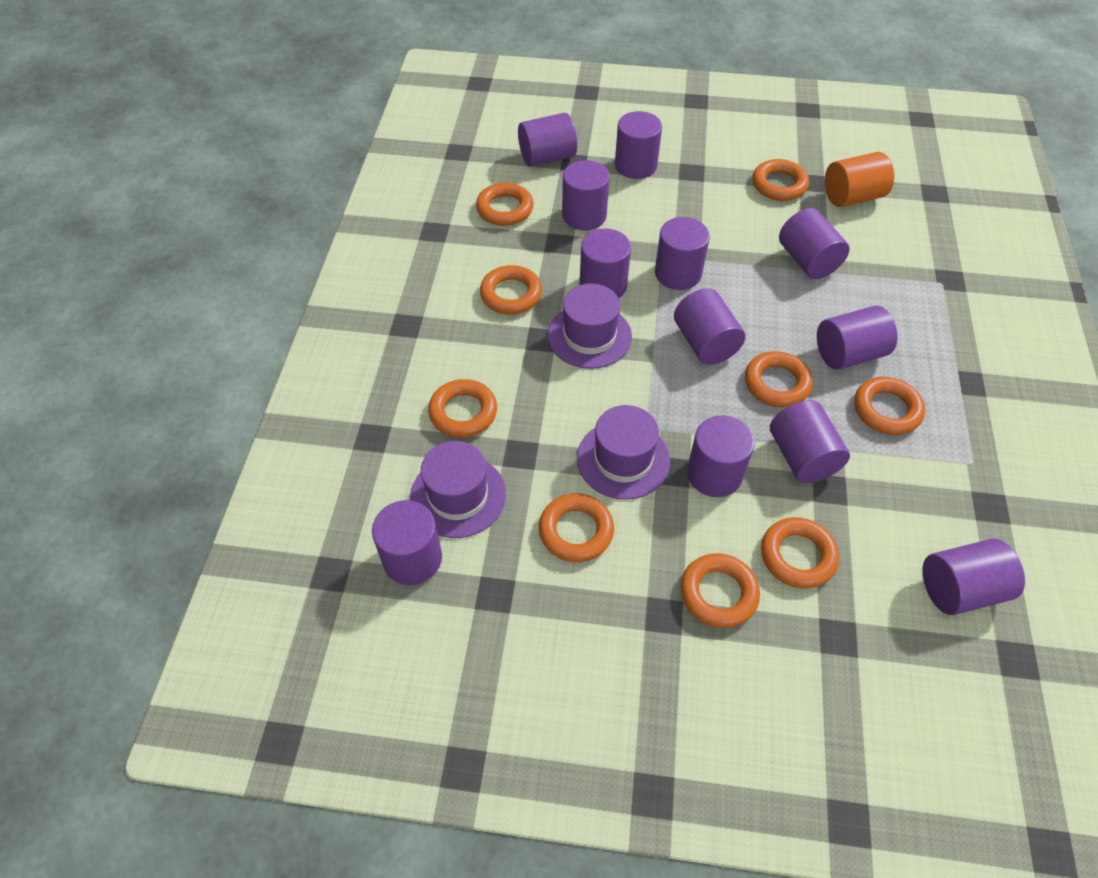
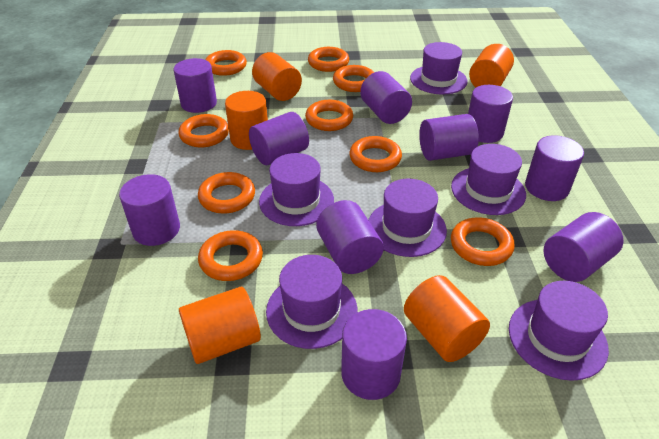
orange cylinder: 1 -> 5
purple cylinder: 12 -> 10
purple hat: 3 -> 6

